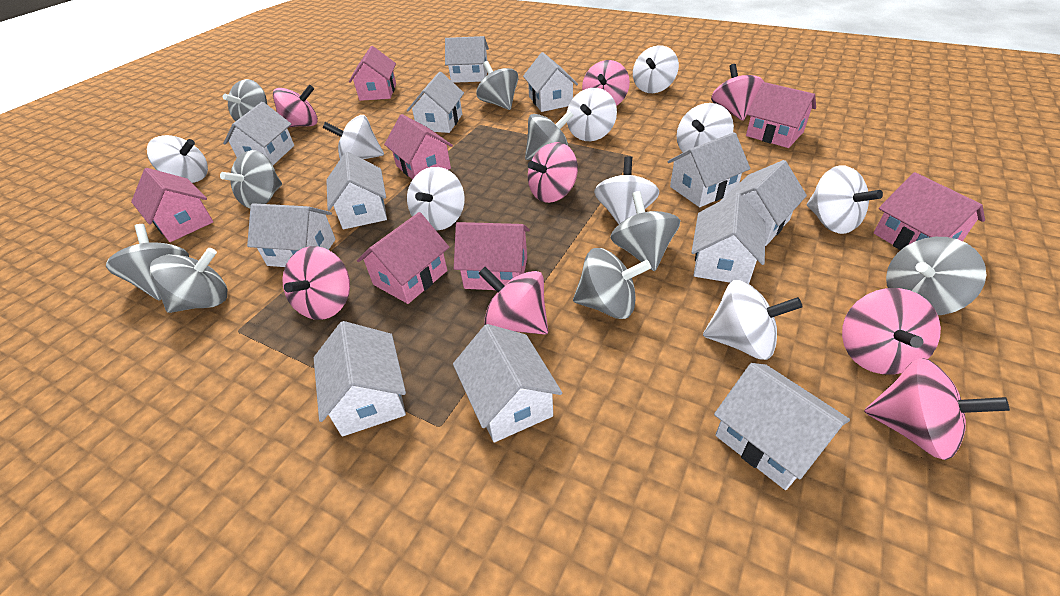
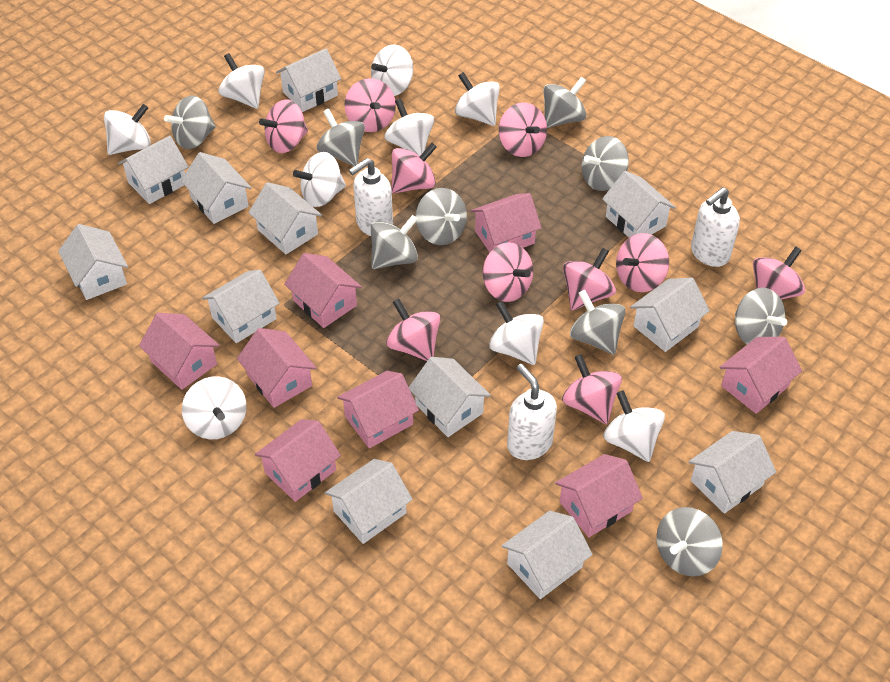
pink house: 7 -> 8
pink spinning top: 8 -> 10
white soap dispenser: 0 -> 3

